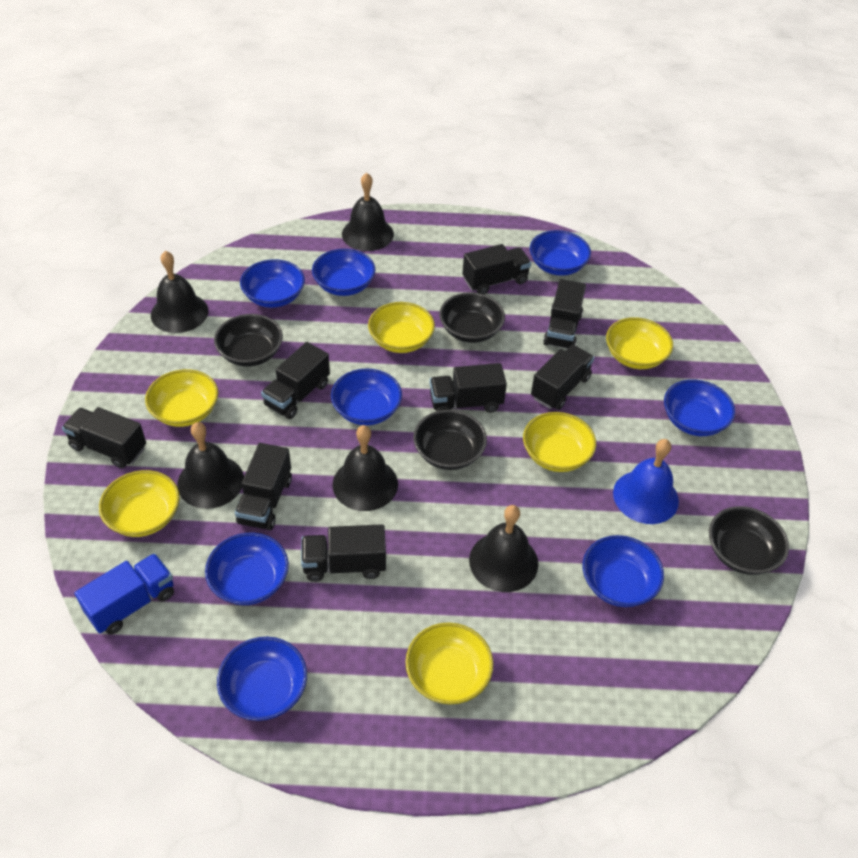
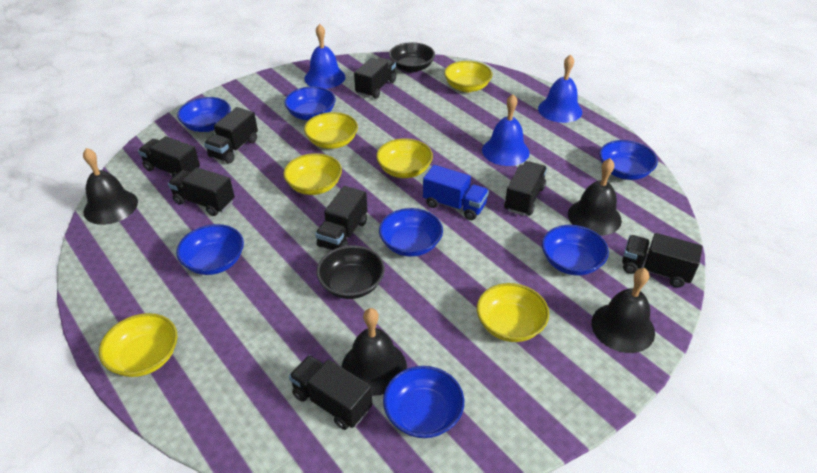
black bell: 5 -> 4
black bowl: 4 -> 2
blue bell: 1 -> 3
blue bowl: 8 -> 7

